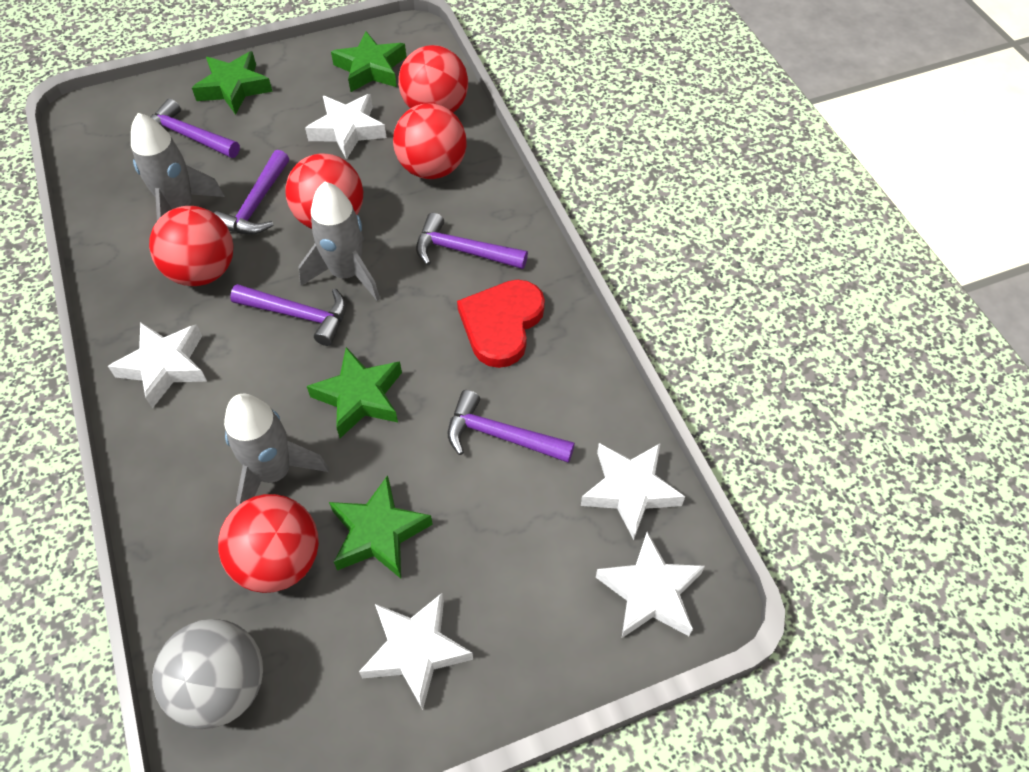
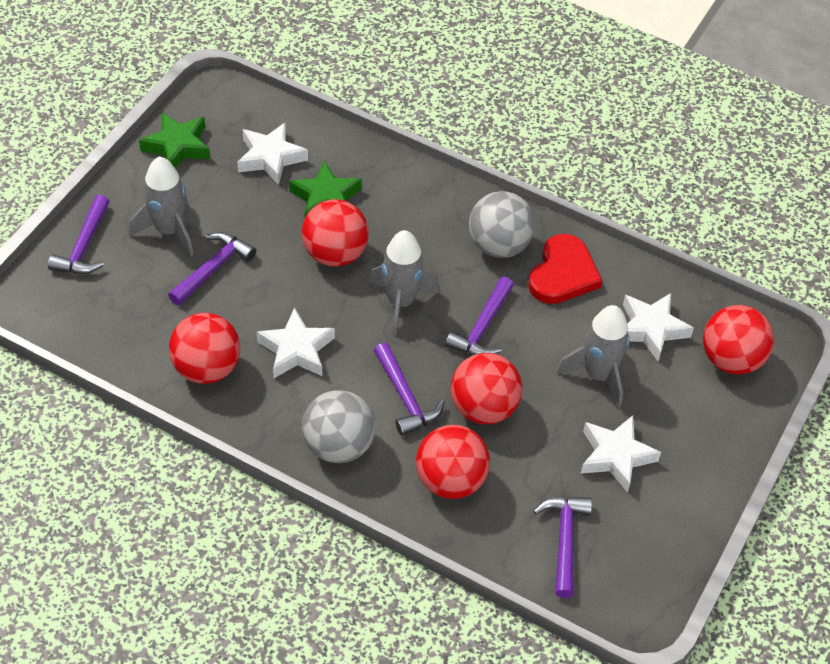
green star: 4 -> 2
grey ball: 1 -> 2
white star: 5 -> 4

